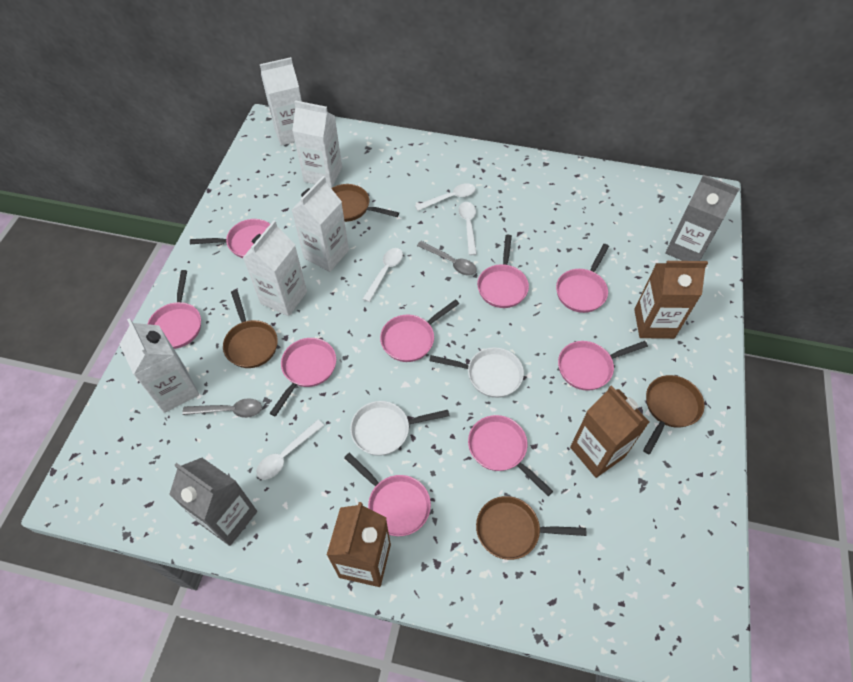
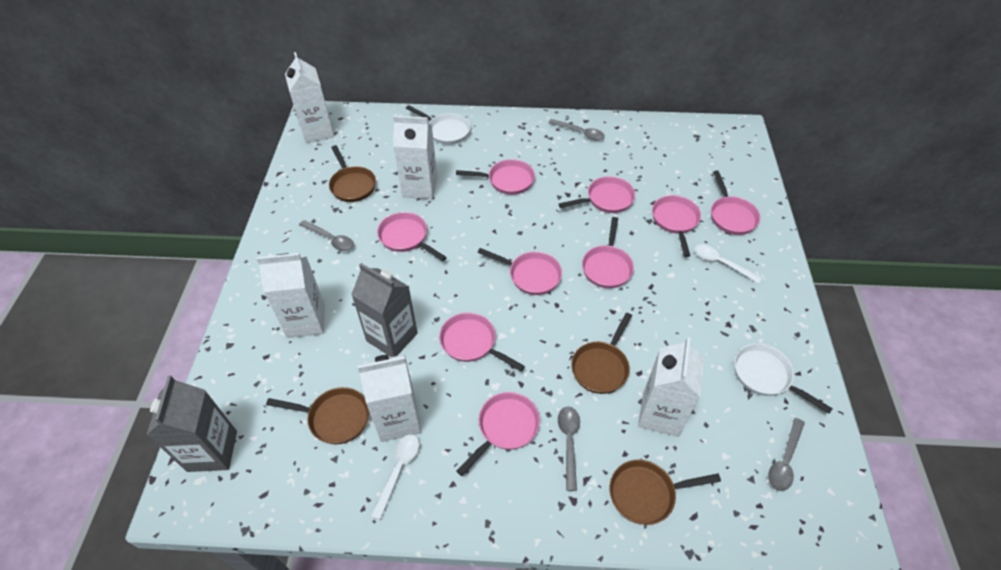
brown carton: 3 -> 0
grey spoon: 2 -> 4
white spoon: 4 -> 2

